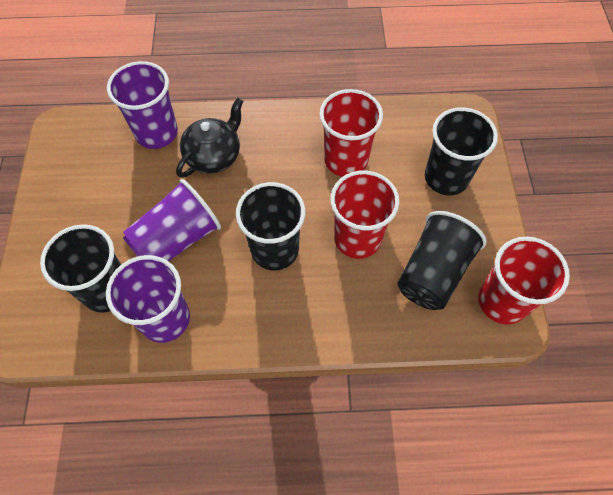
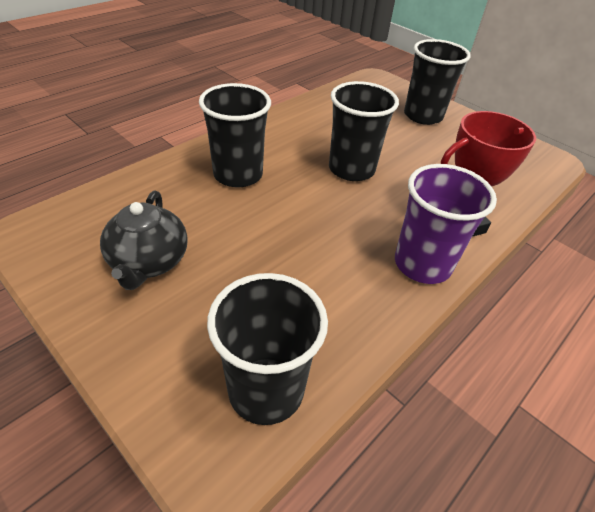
purple cup: 3 -> 1
red cup: 3 -> 0
red trophy: 0 -> 1

